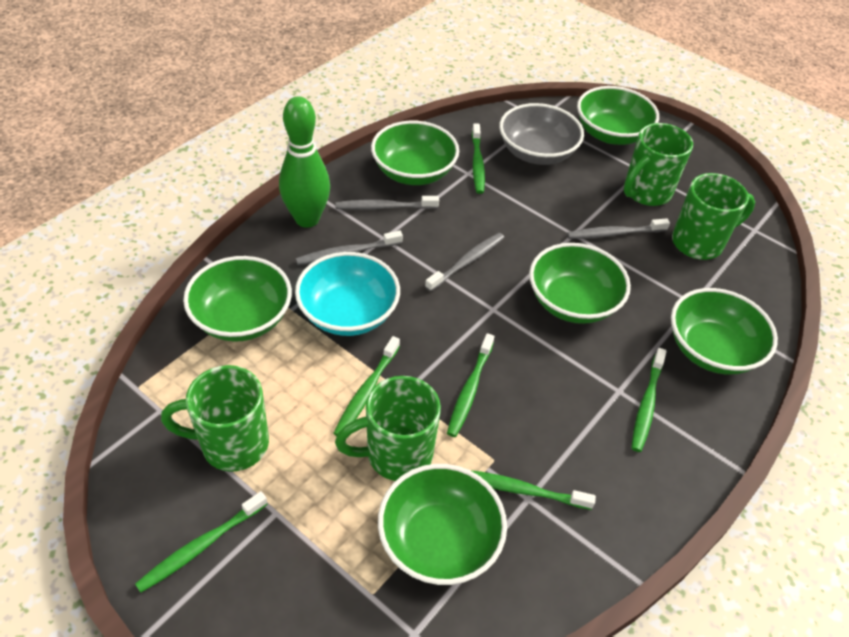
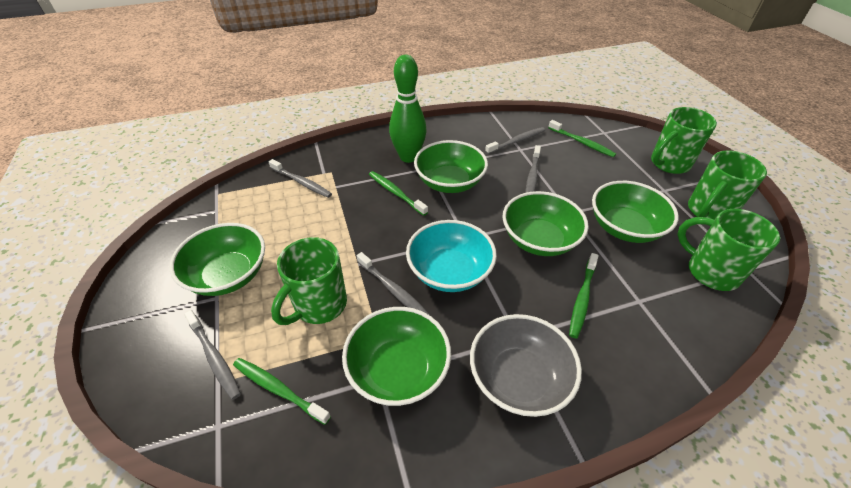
green bowl: 6 -> 5
green toothbrush: 6 -> 4
grey toothbrush: 4 -> 5

